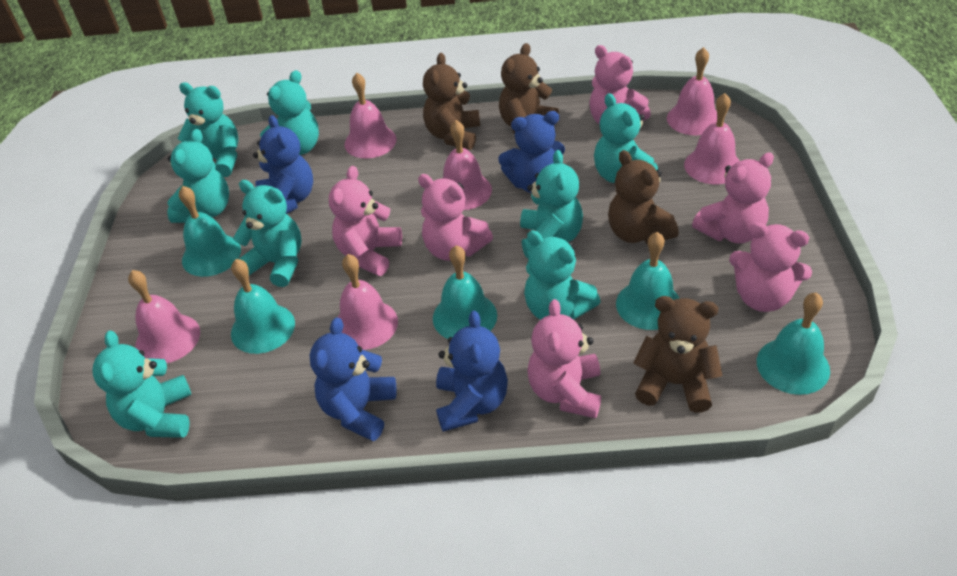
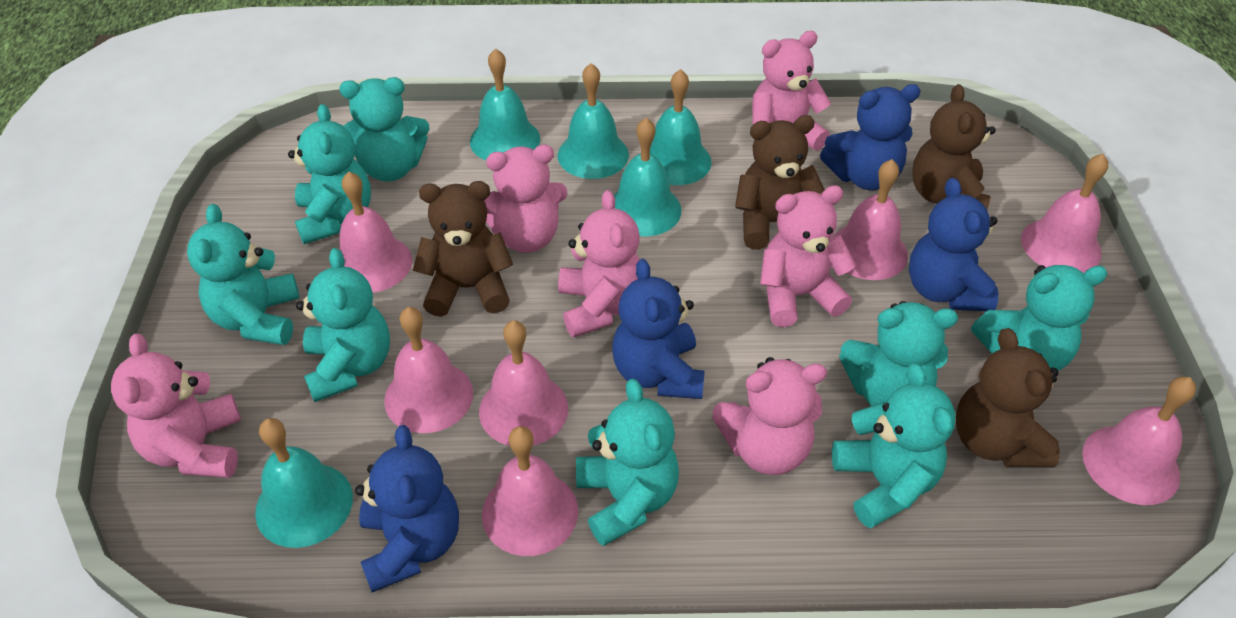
pink bell: 6 -> 7

